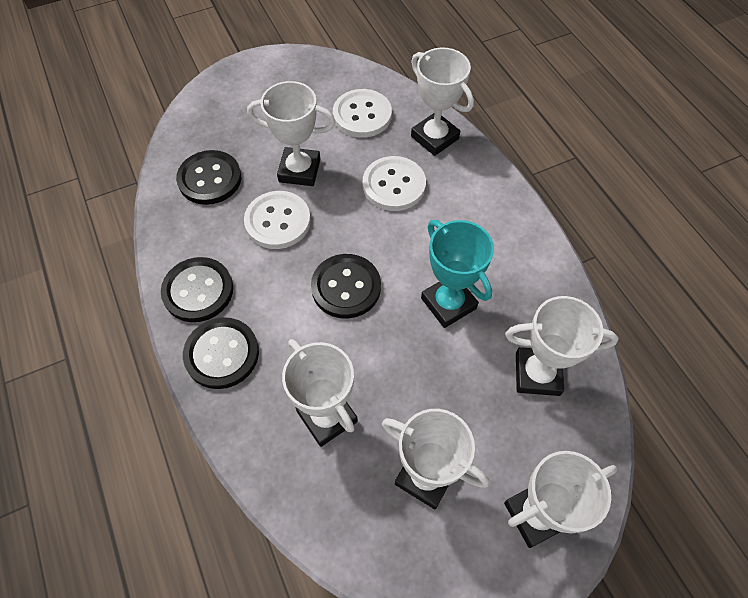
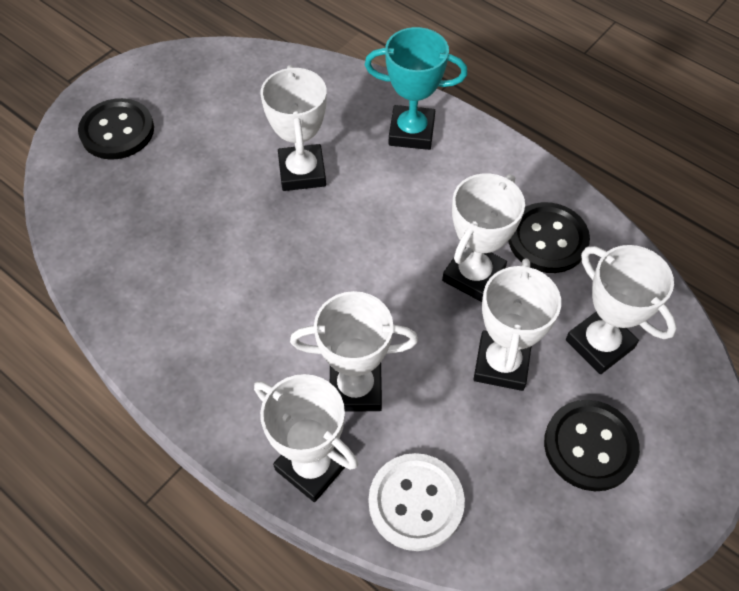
black button: 4 -> 3
white button: 3 -> 1

